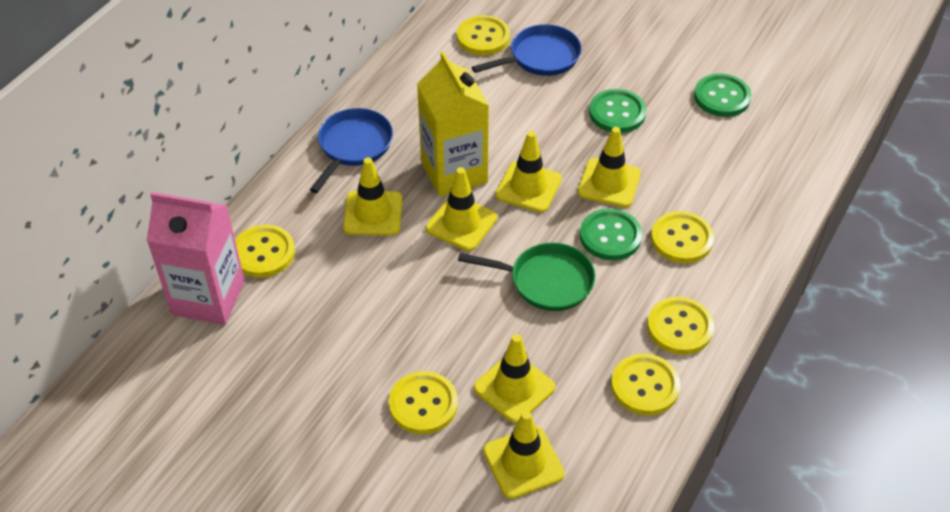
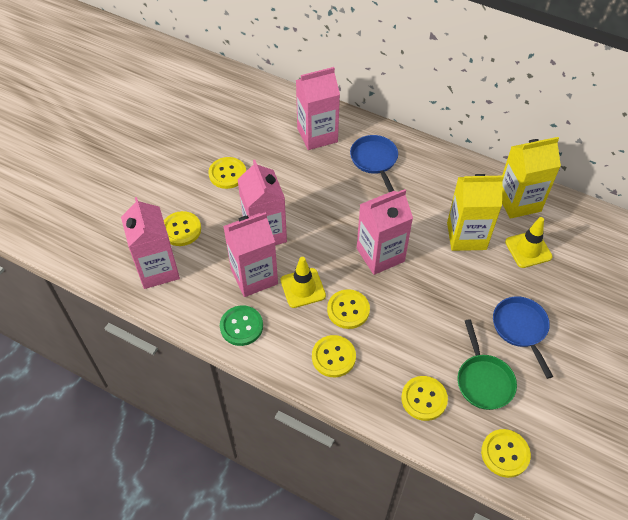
green button: 3 -> 1
pink carton: 1 -> 5
yellow carton: 1 -> 2
yellow traffic cone: 6 -> 2

